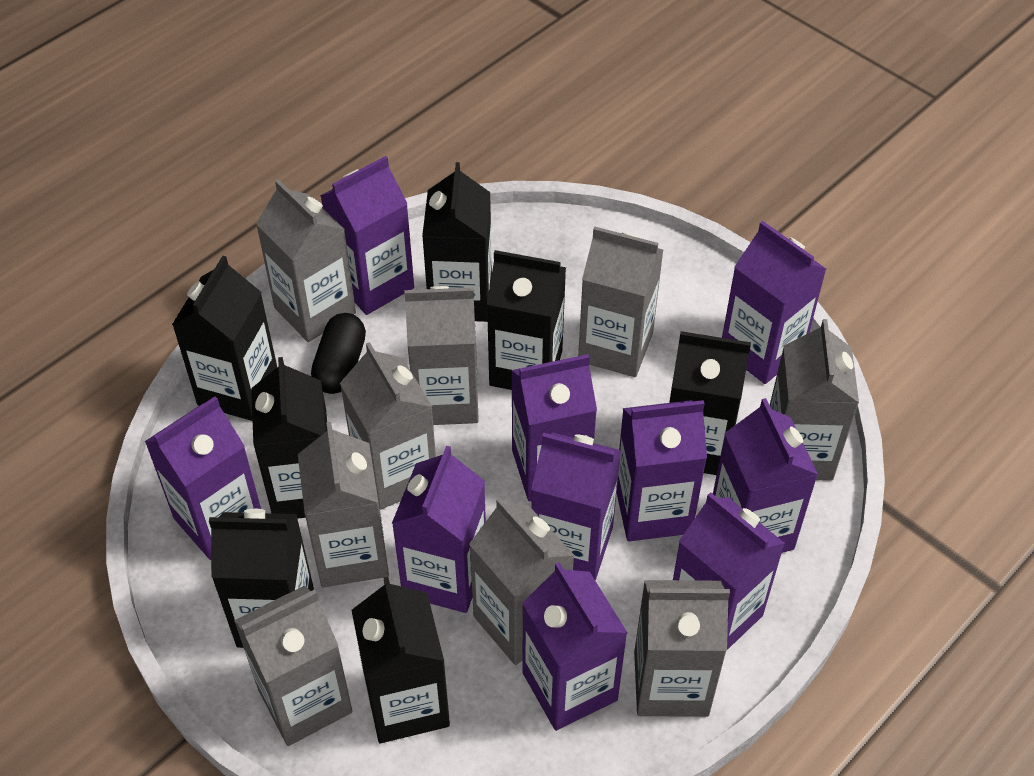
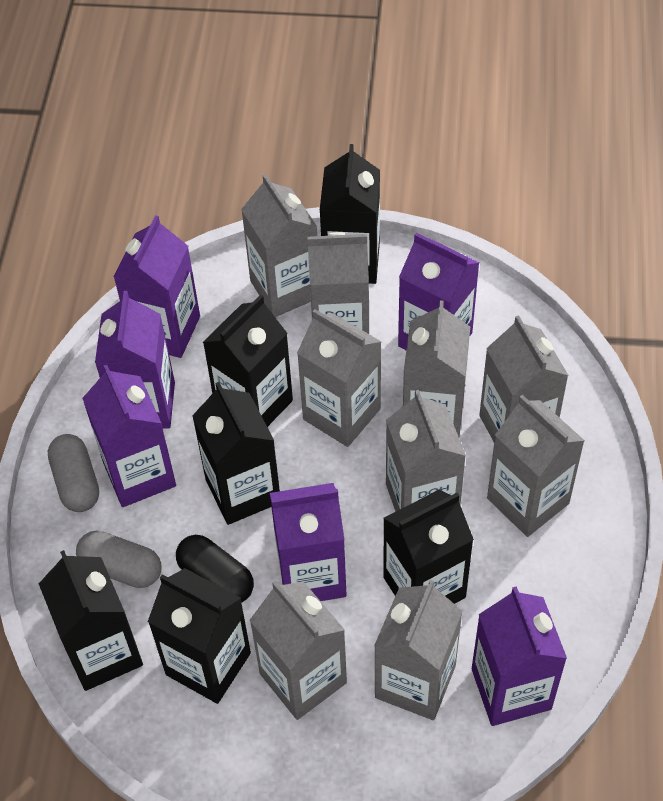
black carton: 7 -> 6
grey capsule: 0 -> 2
purple carton: 10 -> 6

